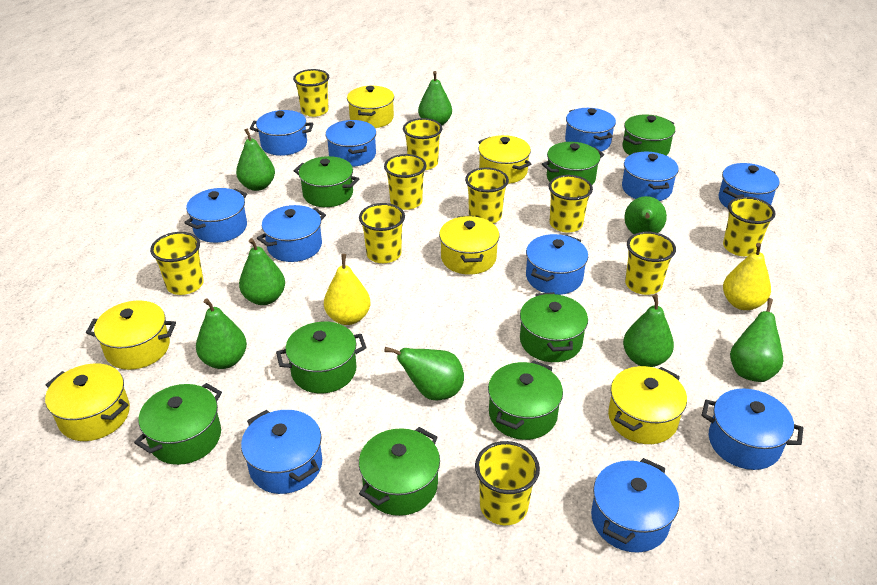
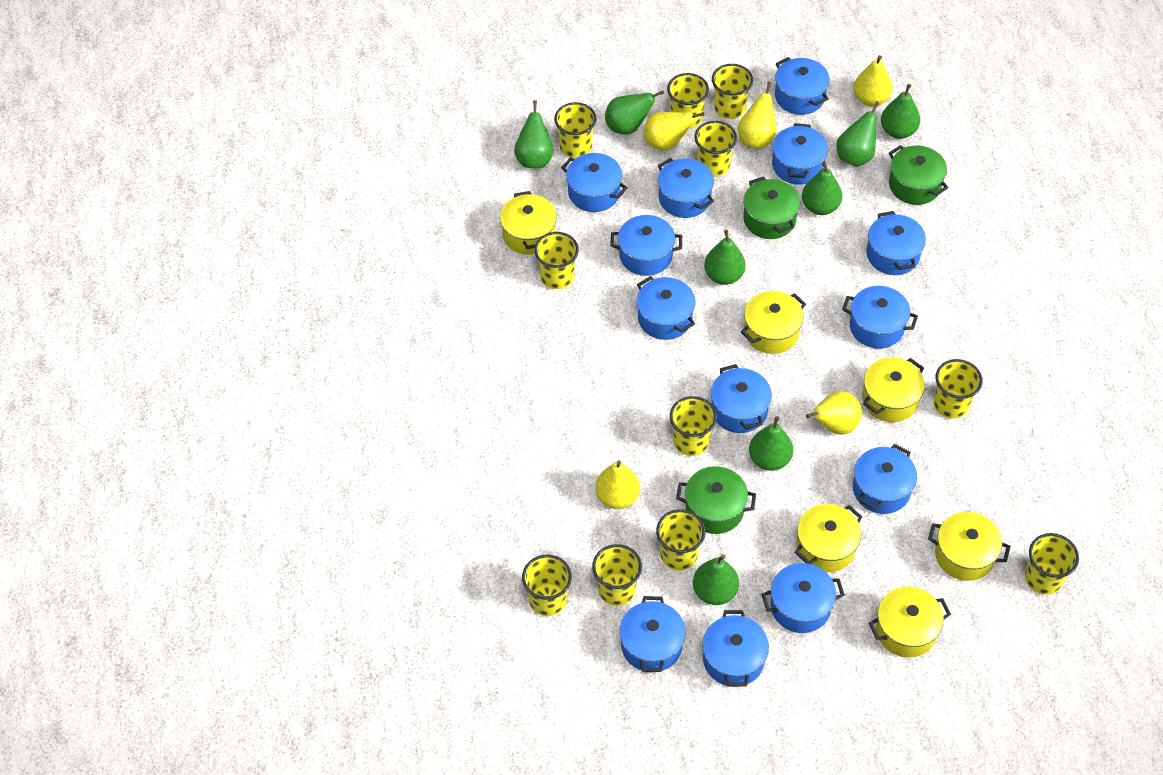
blue pot: 11 -> 13
green pot: 8 -> 3
yellow cup: 10 -> 11
yellow pear: 2 -> 5

